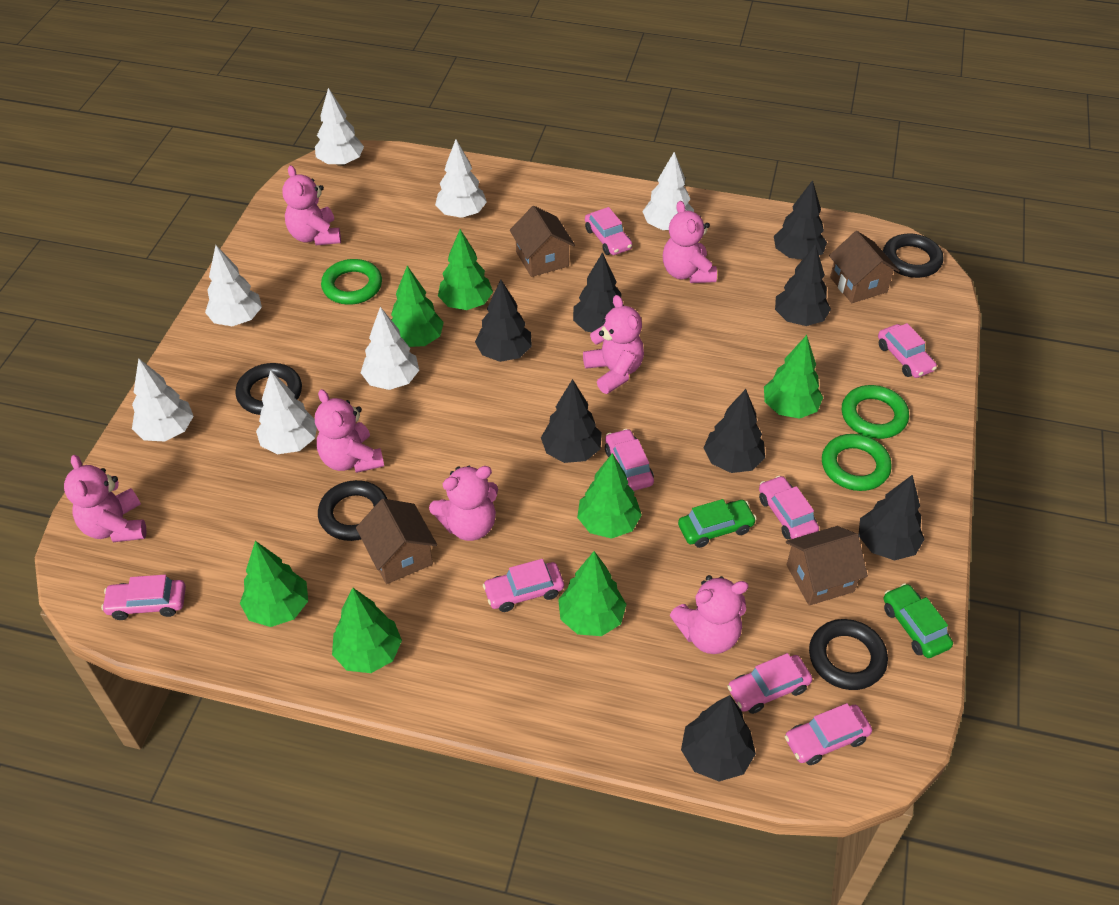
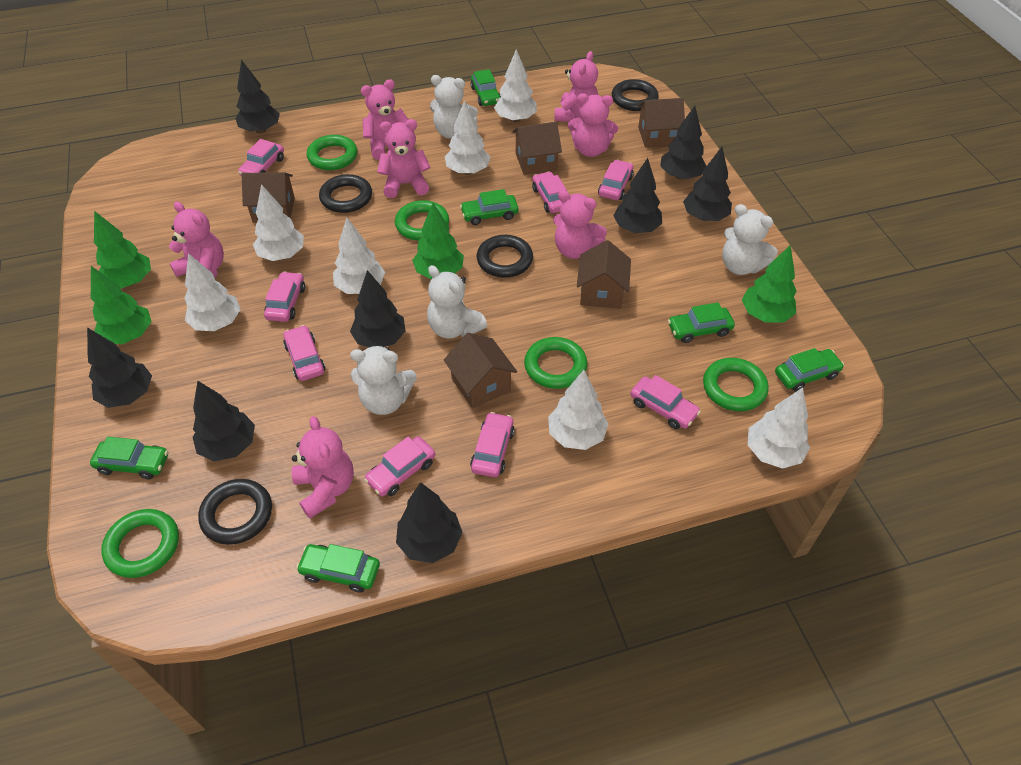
brown house: 4 -> 5
green car: 2 -> 6
green ring: 3 -> 5
green tree: 7 -> 4
white teddy bear: 0 -> 4

